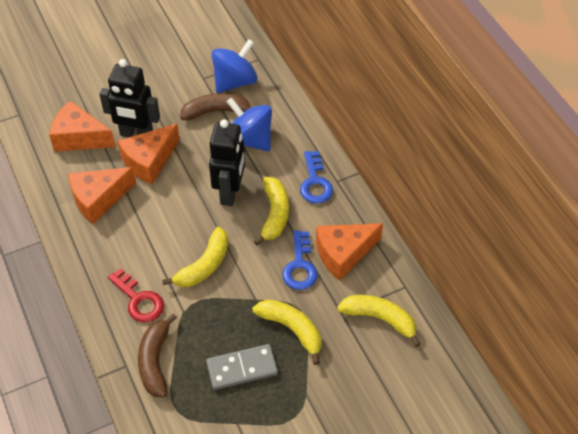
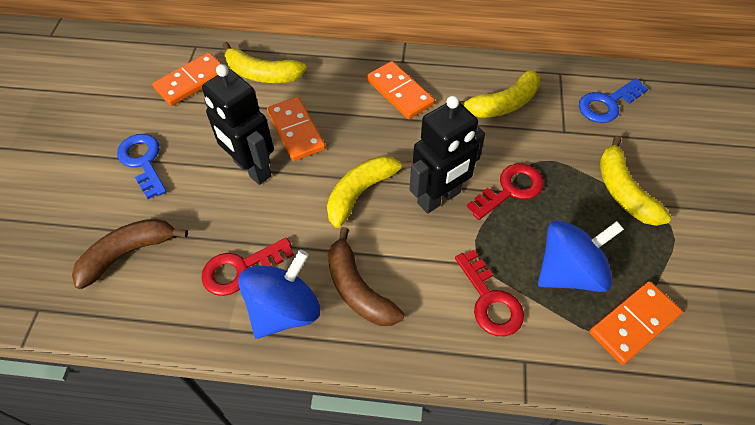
grey domino: 1 -> 0
orange cheese: 4 -> 0
orange domino: 0 -> 4
red key: 1 -> 3

